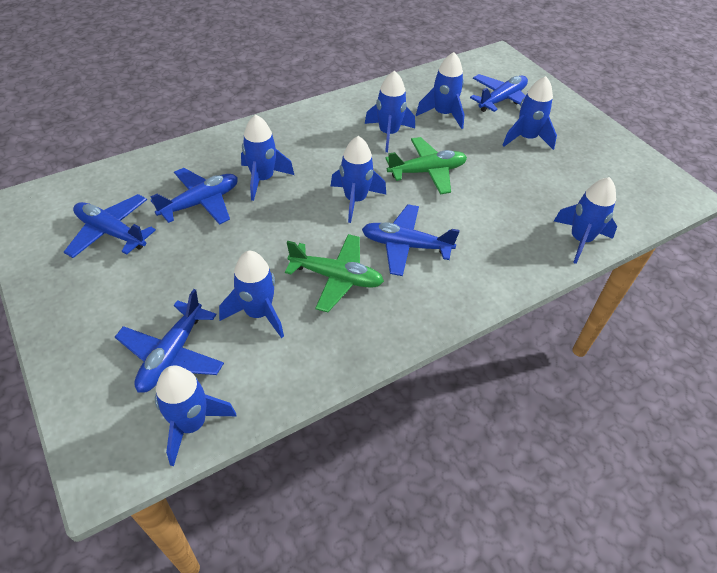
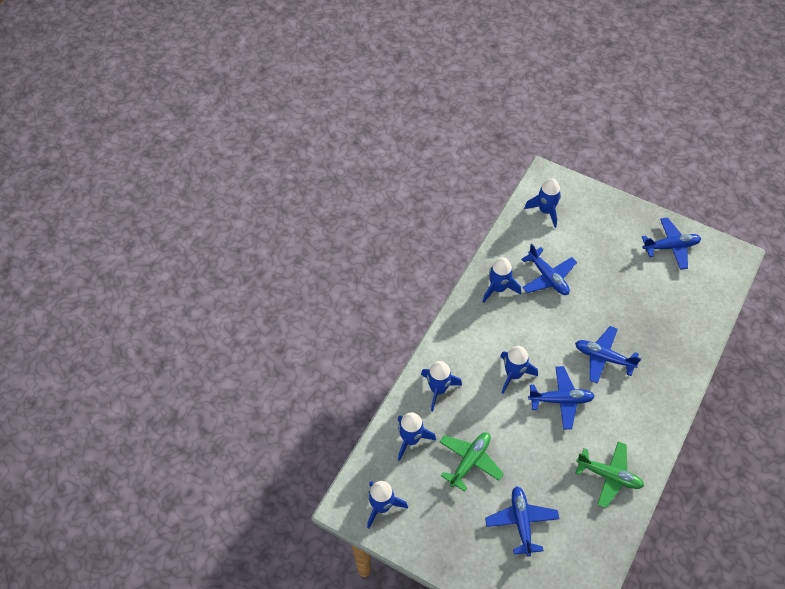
blue rocket: 8 -> 6

